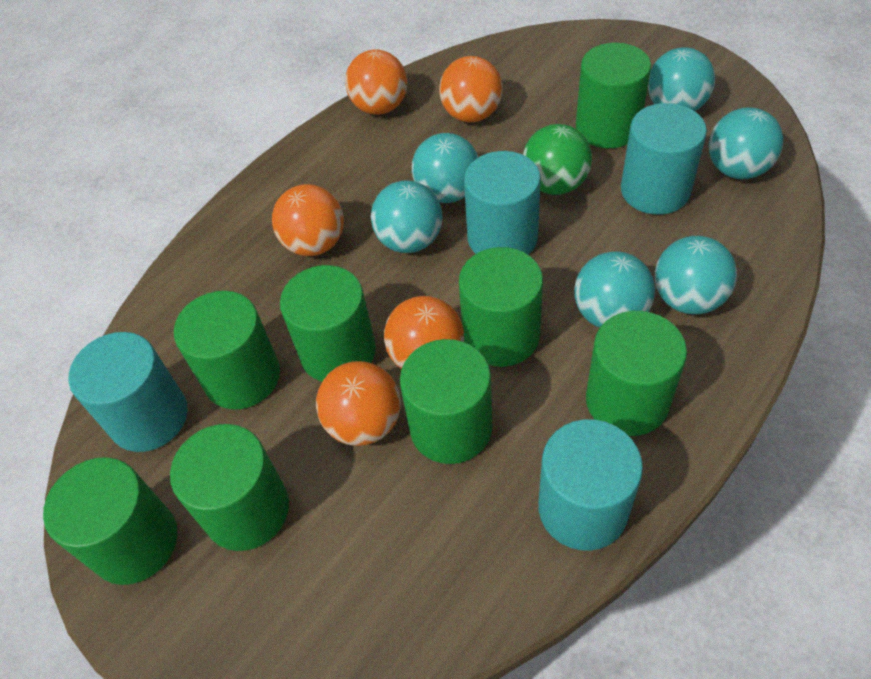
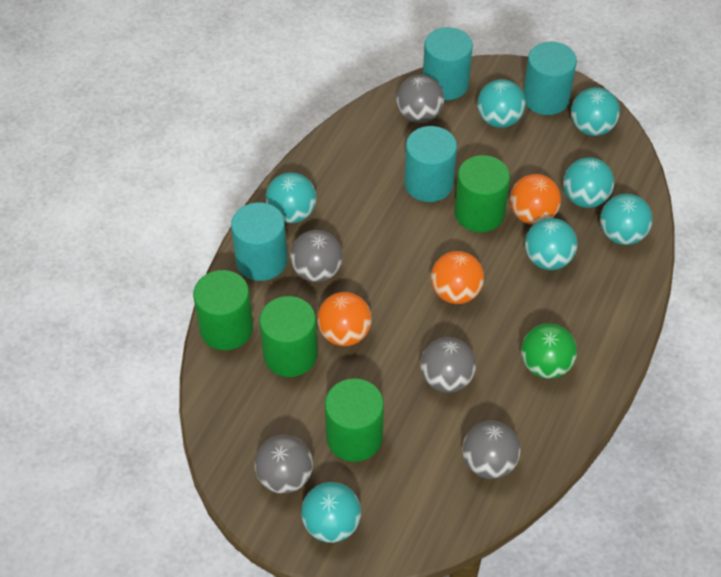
green cylinder: 8 -> 4
grey ball: 0 -> 5
orange ball: 5 -> 3
turquoise ball: 6 -> 7

